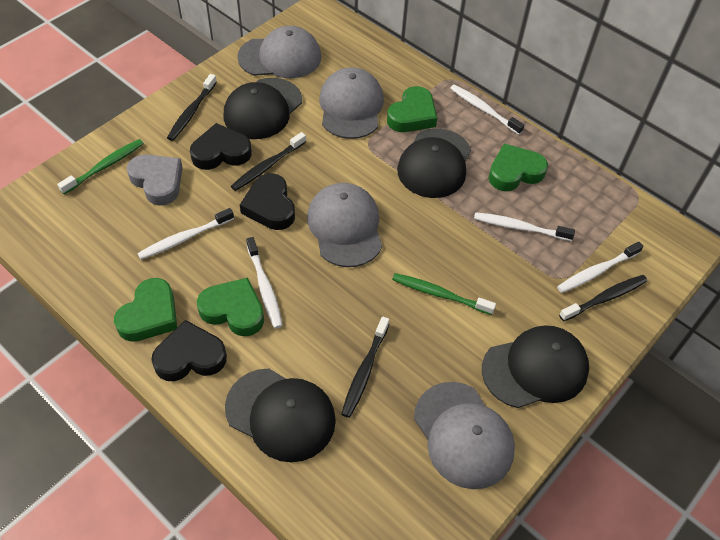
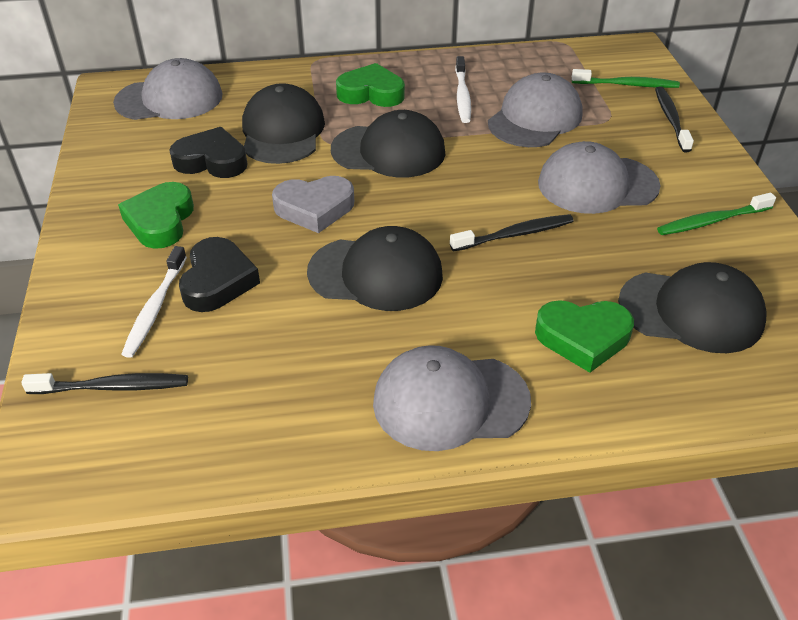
black heart: 3 -> 2
black toothbrush: 4 -> 3
green heart: 4 -> 3
white toothbrush: 5 -> 2

